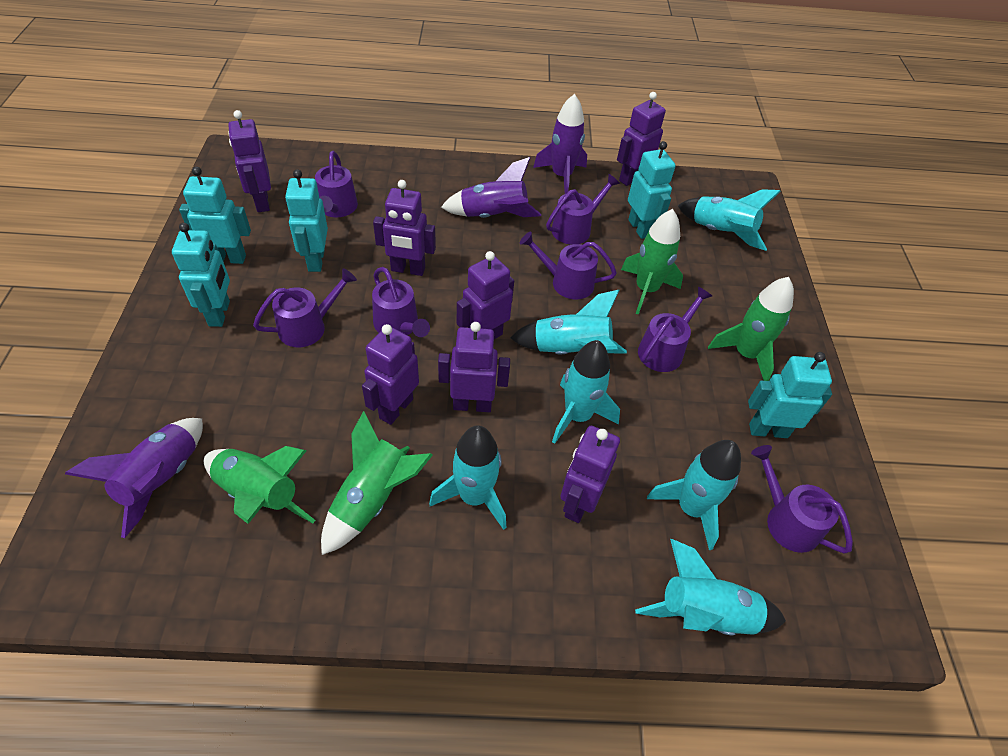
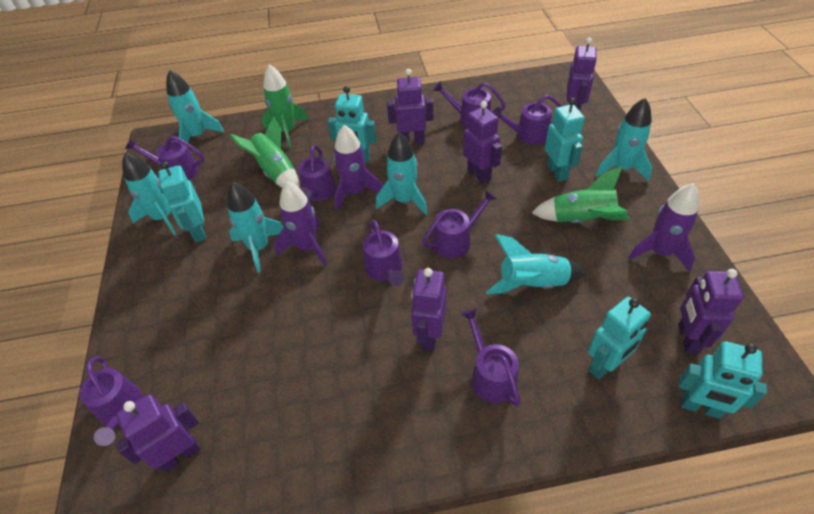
green rocket: 4 -> 3
purple robot: 7 -> 6
purple watering can: 7 -> 8

